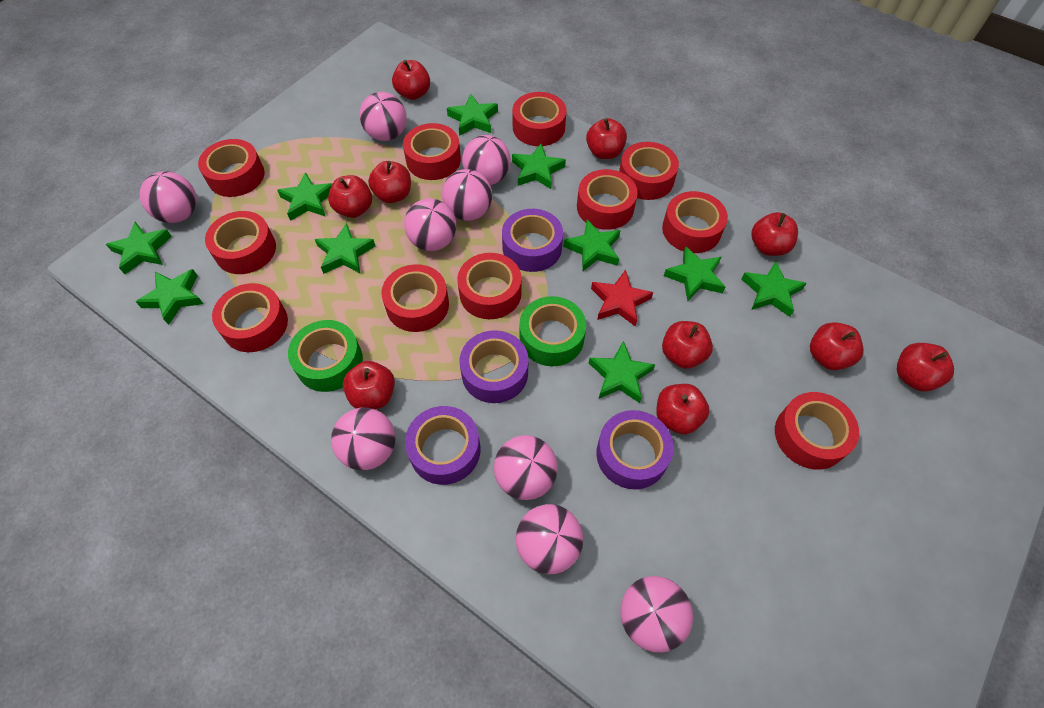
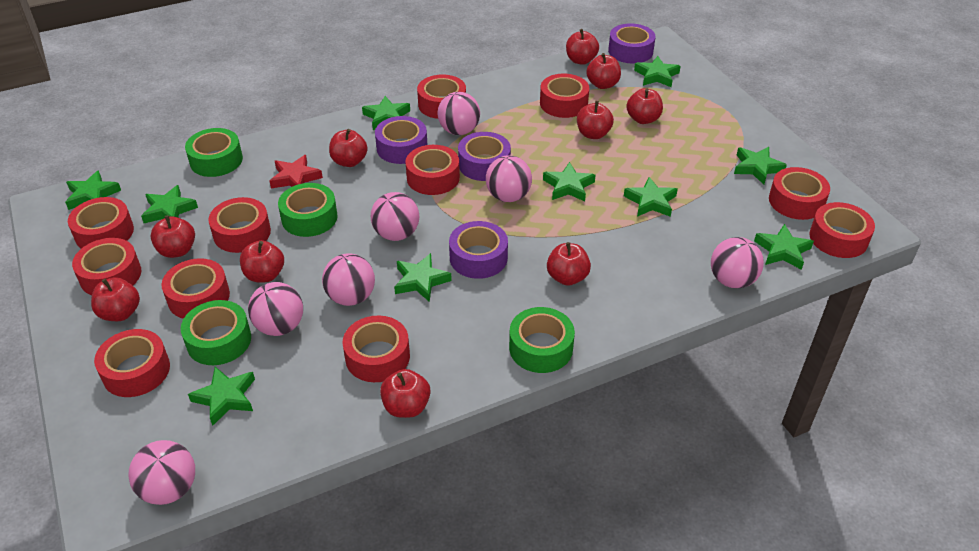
green tape: 2 -> 4
pink ball: 9 -> 7

